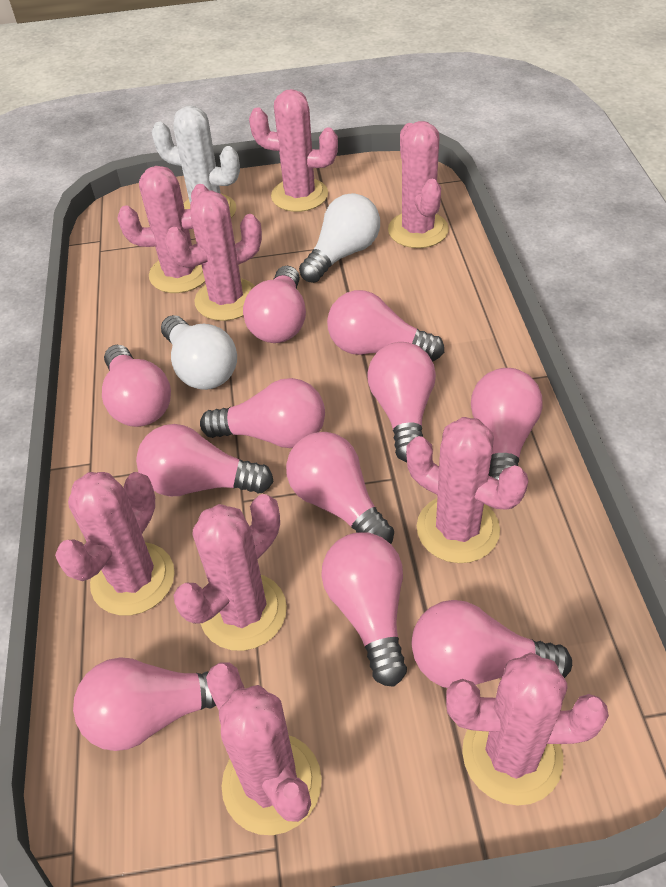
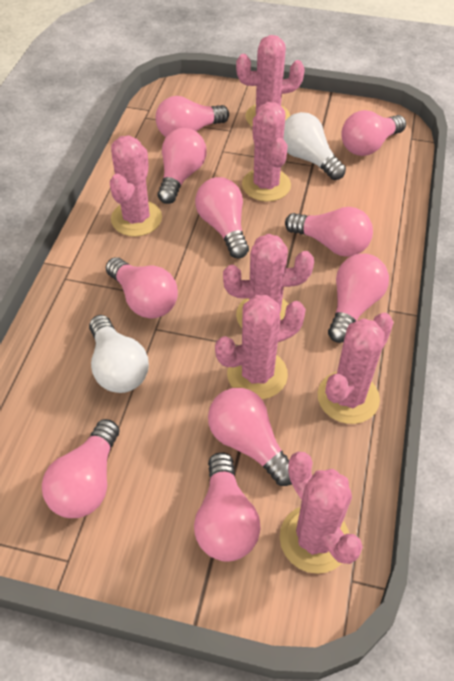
pink cactus: 9 -> 7
pink light bulb: 11 -> 10
white cactus: 1 -> 0

